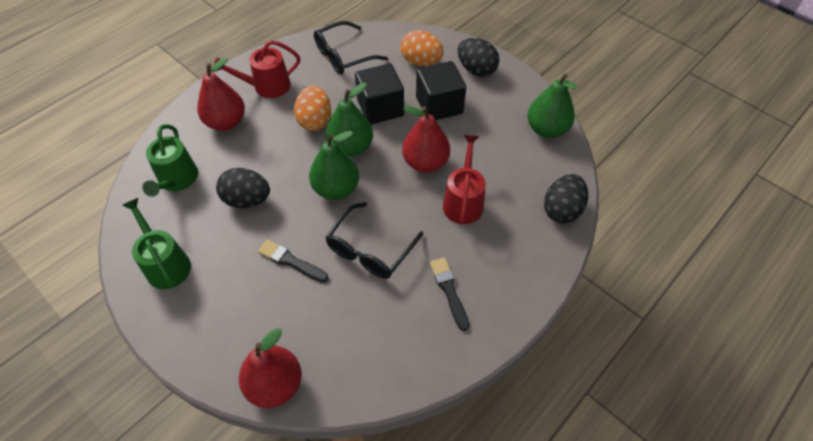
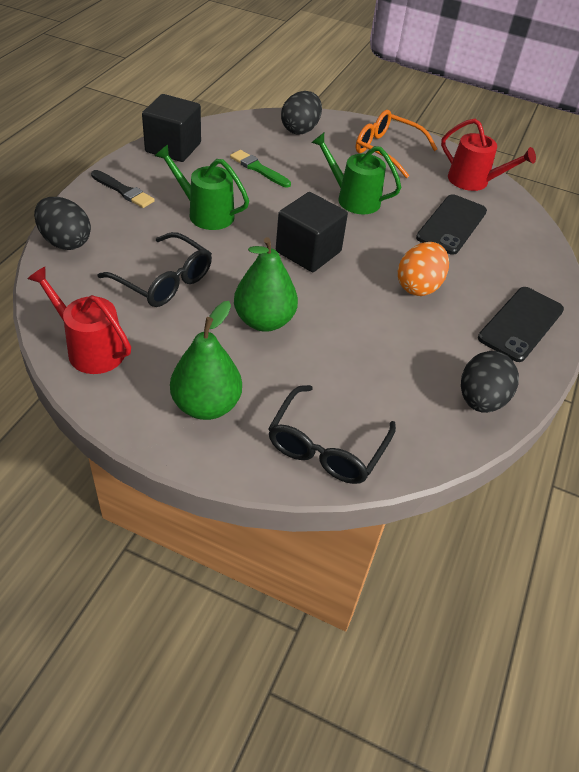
black brush: 2 -> 1
black phone: 0 -> 2
green brush: 0 -> 1
green pear: 3 -> 2
orange egg: 2 -> 1
orange glasses: 0 -> 1
red pear: 3 -> 0

